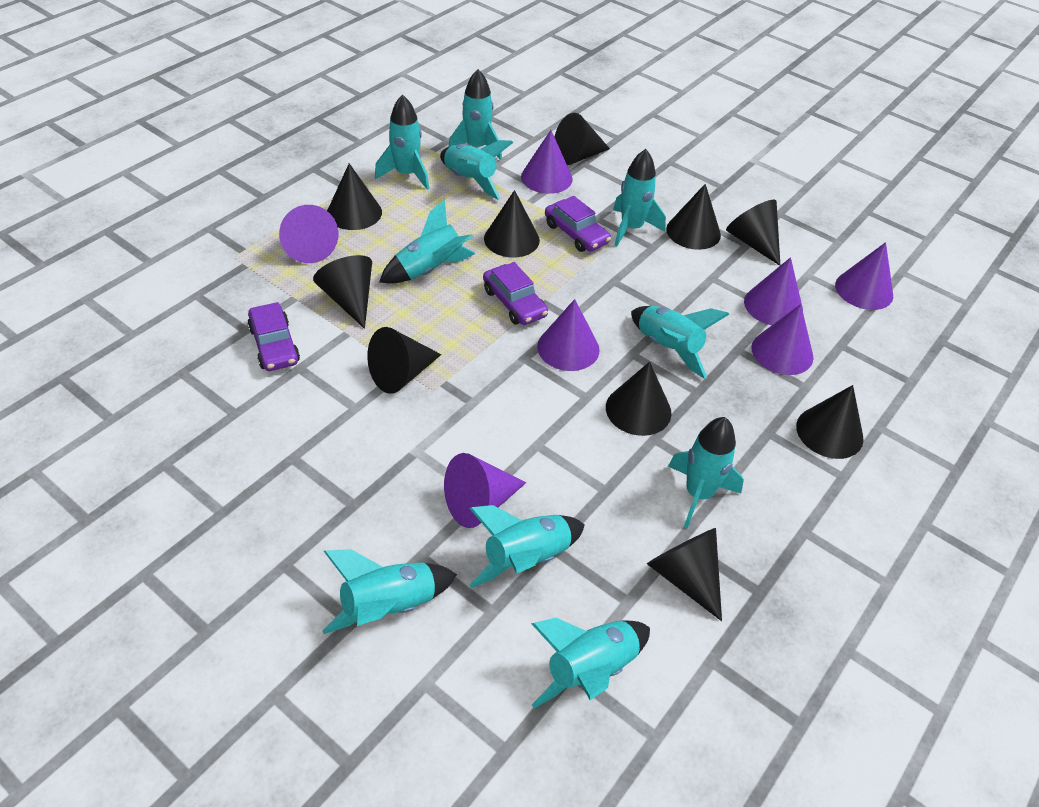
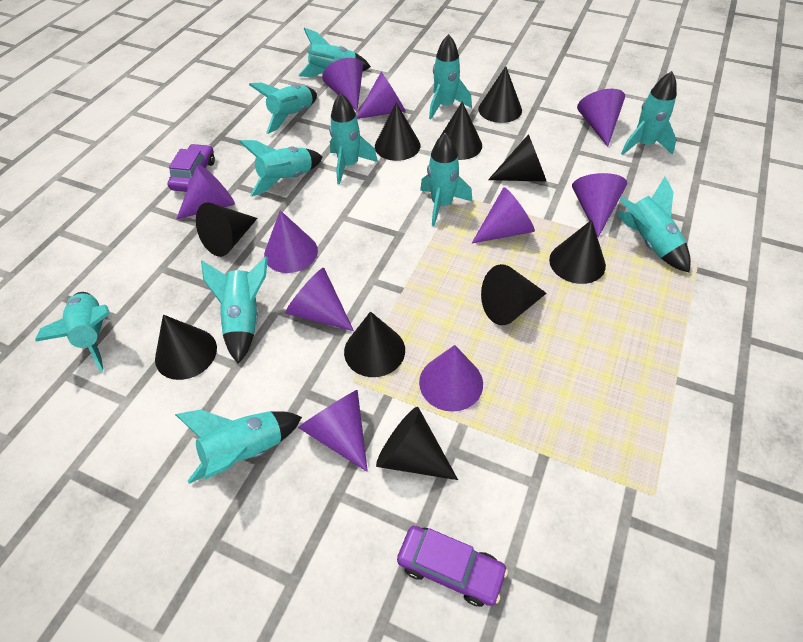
purple car: 3 -> 2
purple cone: 7 -> 10
turquoise rocket: 10 -> 11

